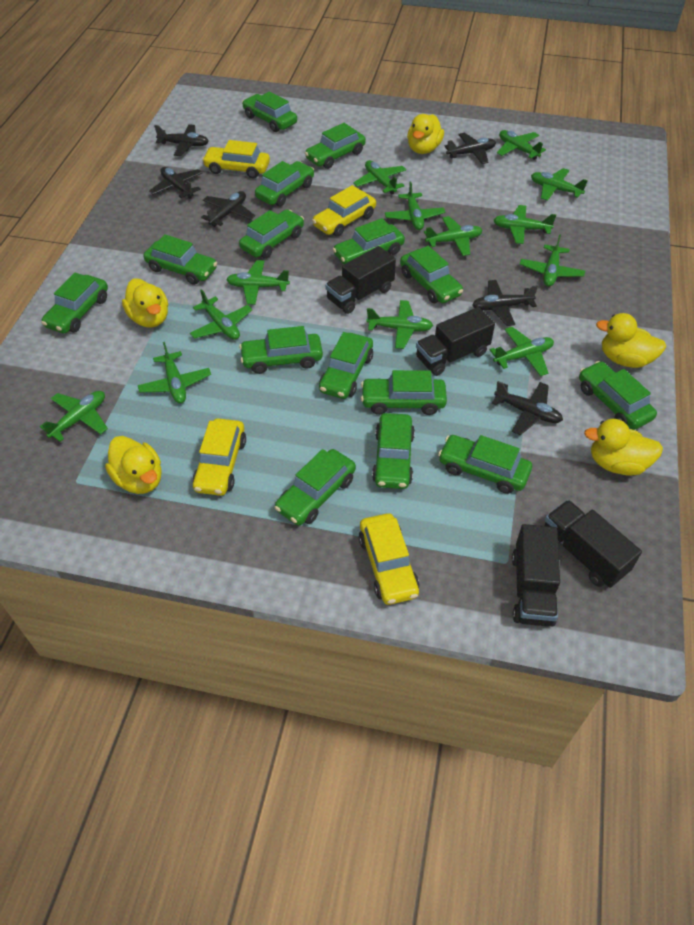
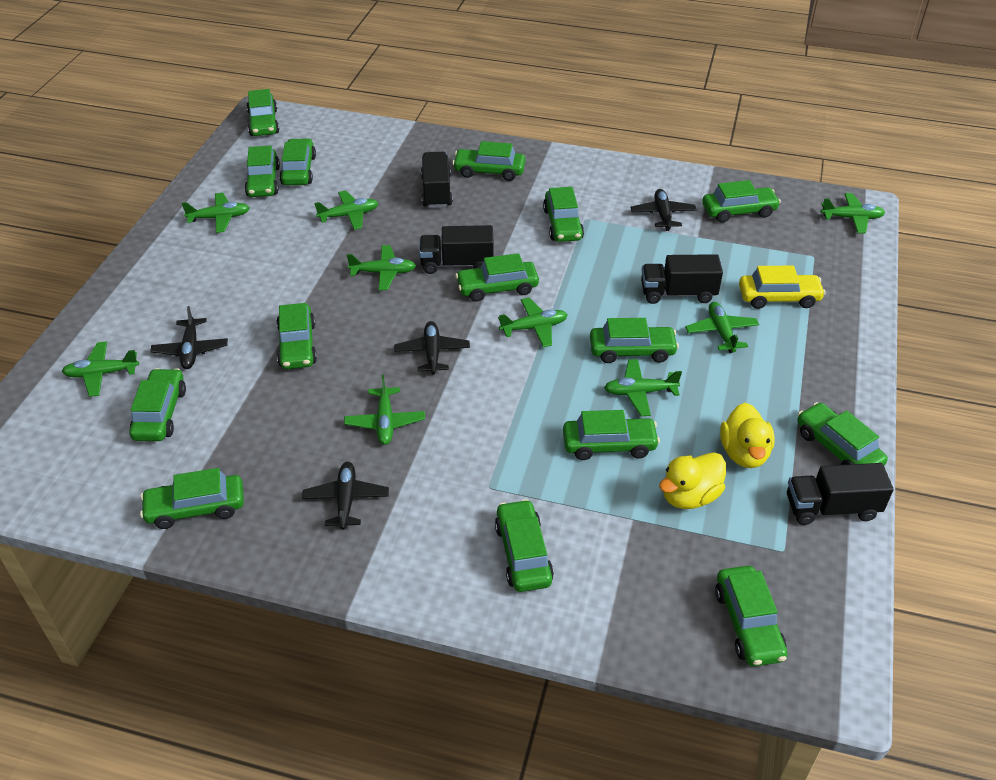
black plane: 6 -> 4
green plane: 13 -> 9
yellow car: 4 -> 1
yellow duck: 5 -> 2

